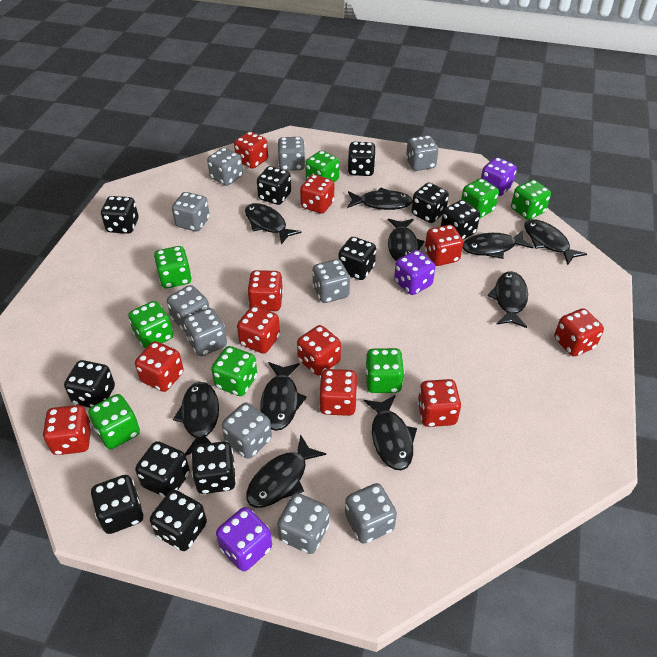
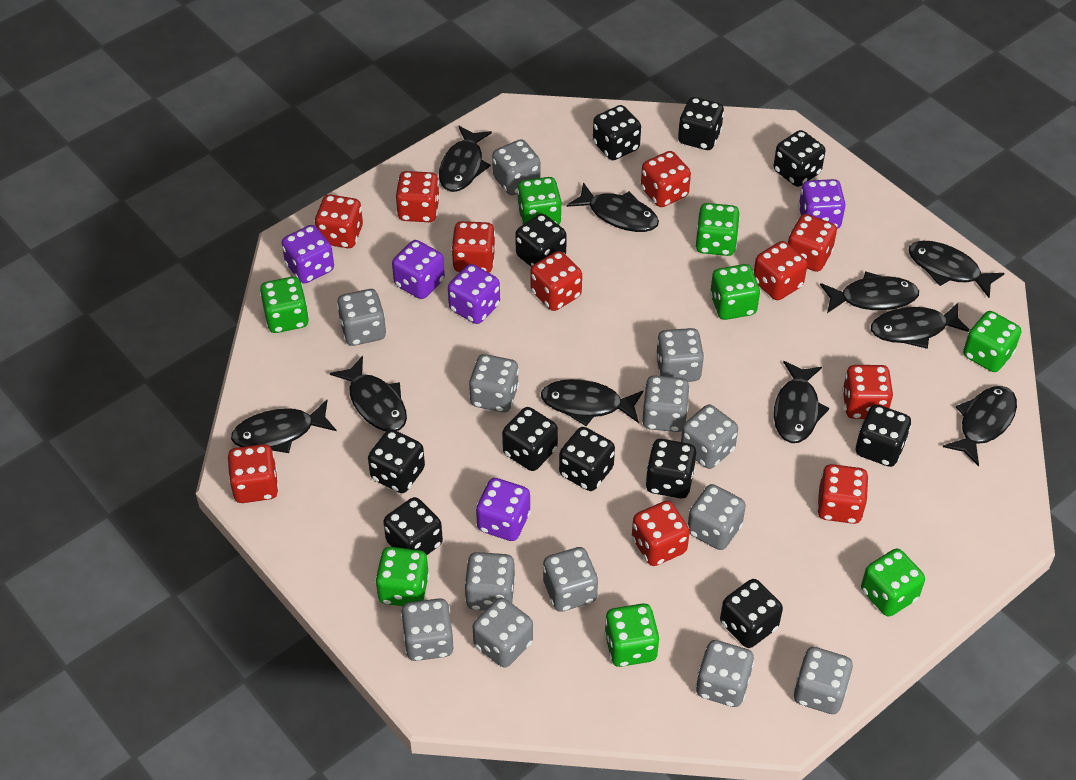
grey dice: 10 -> 13
purple dice: 3 -> 5

